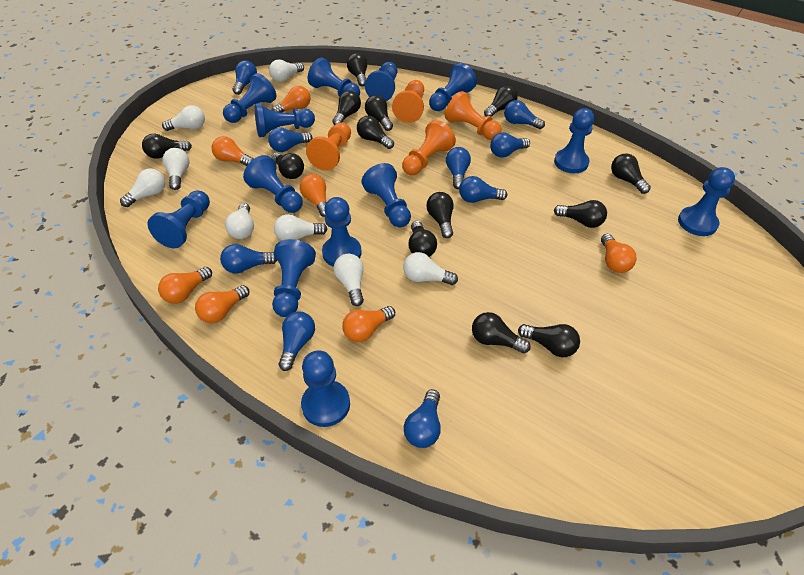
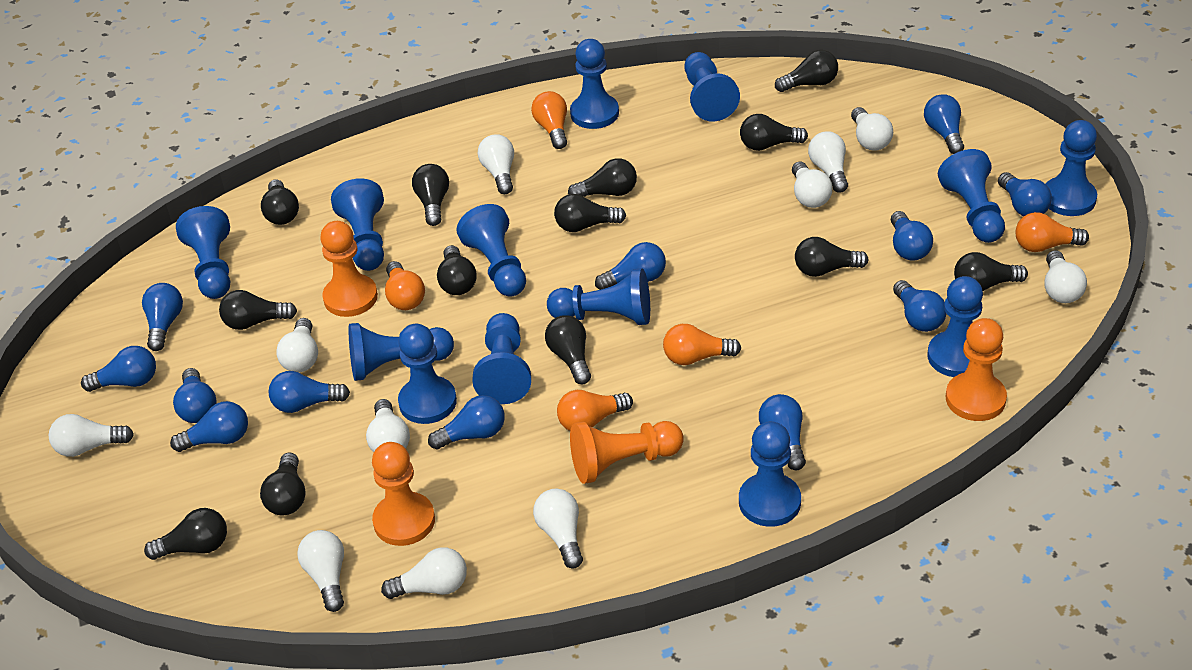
blue light bulb: 9 -> 12
orange light bulb: 7 -> 5
white light bulb: 8 -> 11

